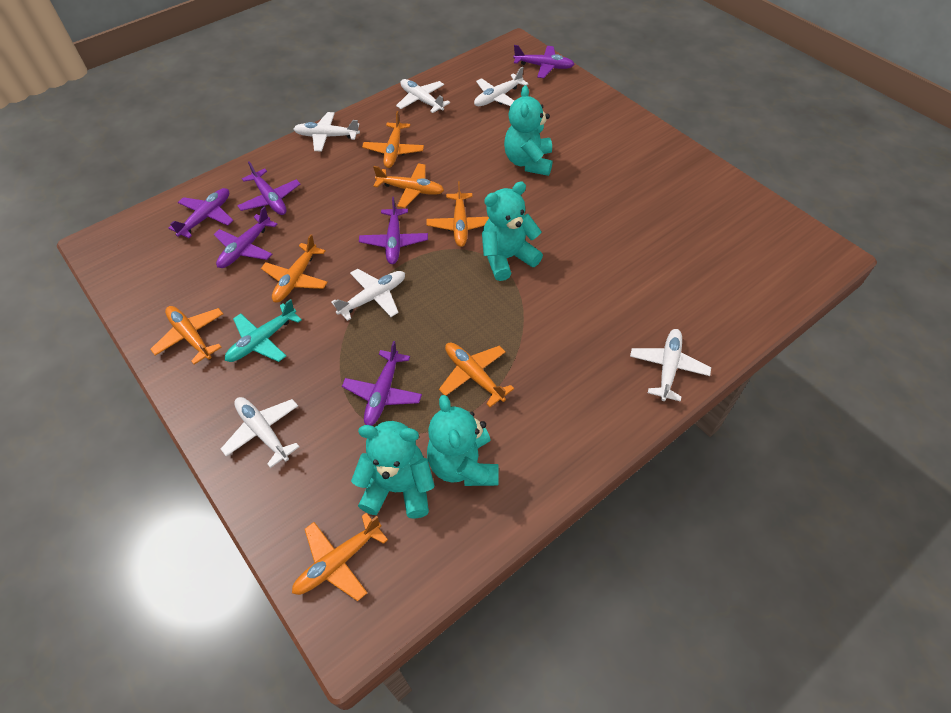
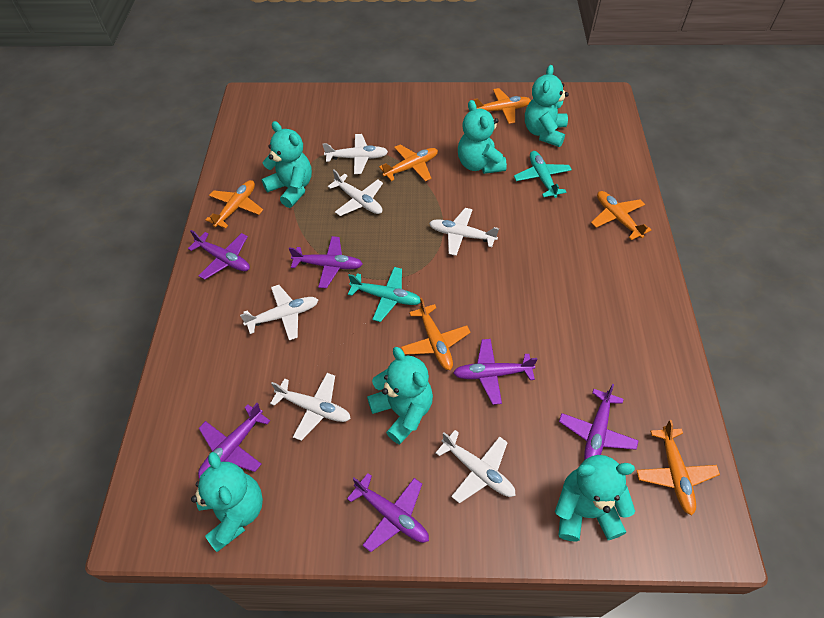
orange plane: 7 -> 6
turquoise plane: 1 -> 2
turquoise teddy bear: 4 -> 6

